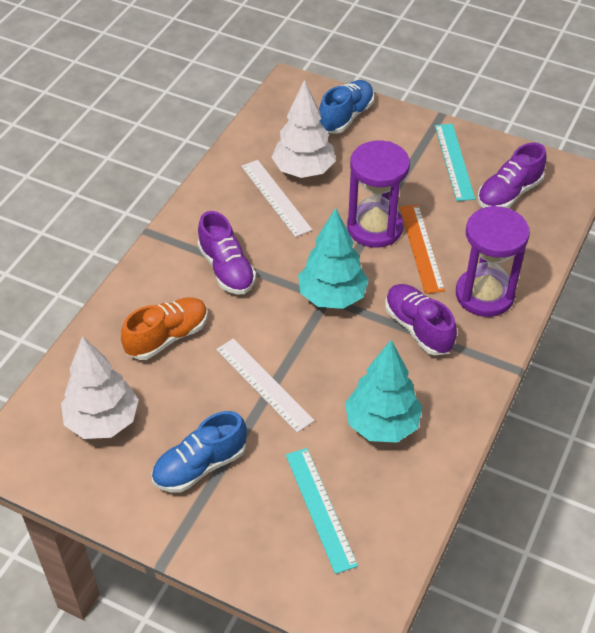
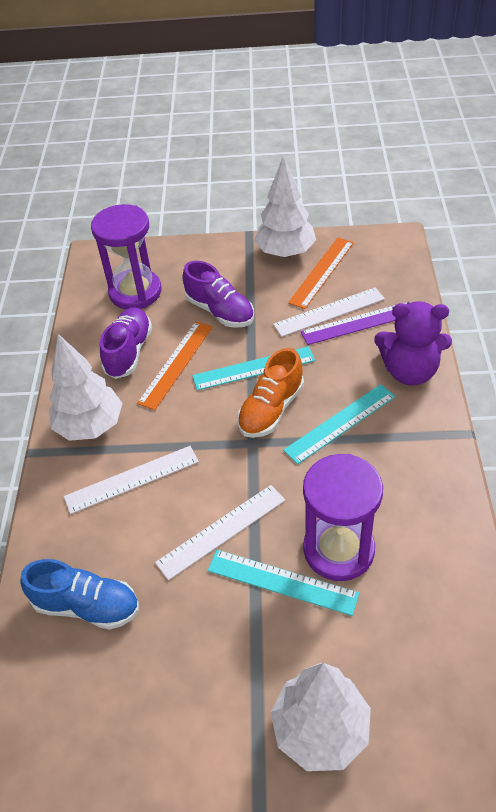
blue shoe: 2 -> 1
orange ruler: 1 -> 2
purple ruler: 0 -> 1
purple shoe: 3 -> 2
purple teddy bear: 0 -> 1
turquoise ruler: 2 -> 3
turquoise tree: 2 -> 0
white ruler: 2 -> 3
white tree: 2 -> 3

